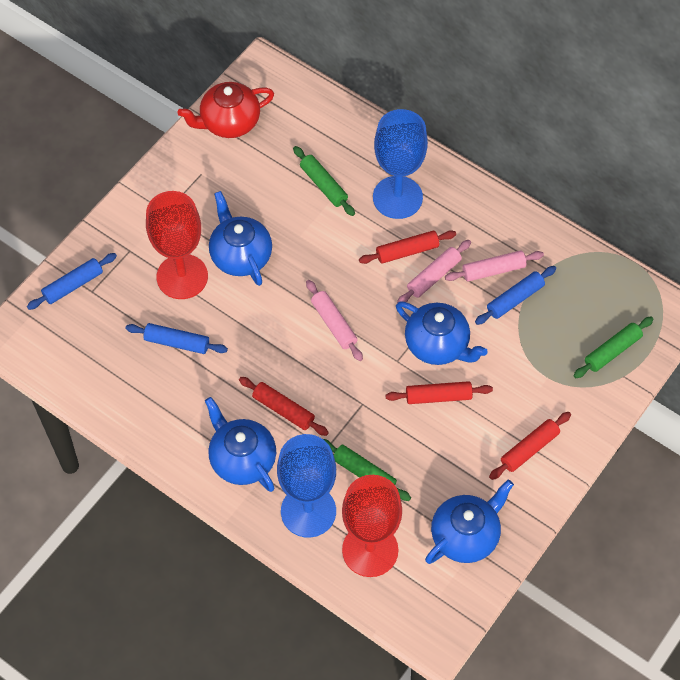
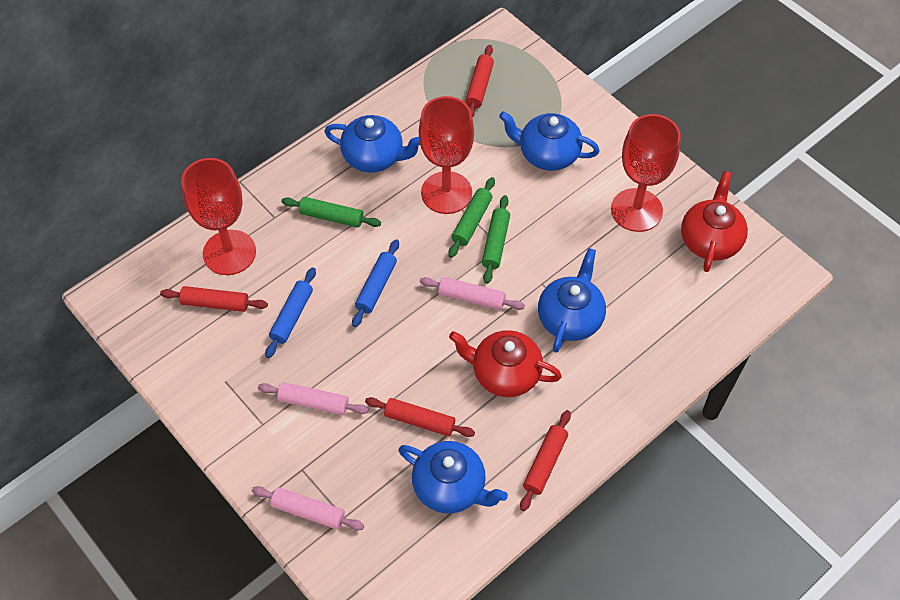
blue goblet: 2 -> 0
blue rolling pin: 3 -> 2
red goblet: 2 -> 3
red teapot: 1 -> 2

